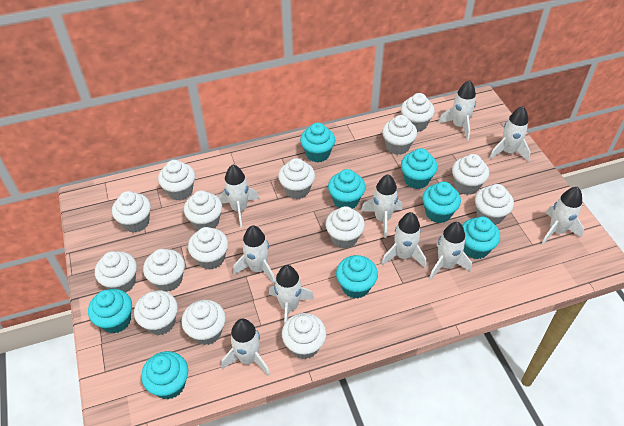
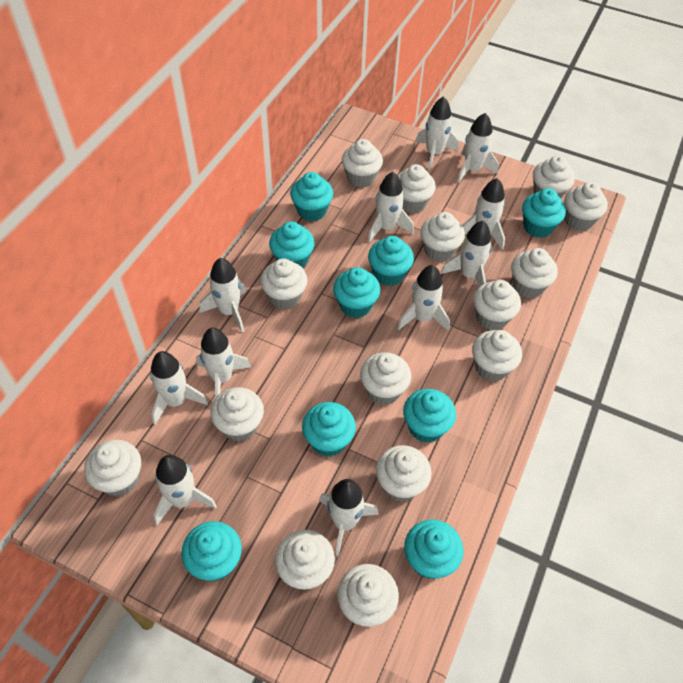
turquoise cupcake: 8 -> 9
white rocket: 10 -> 11

